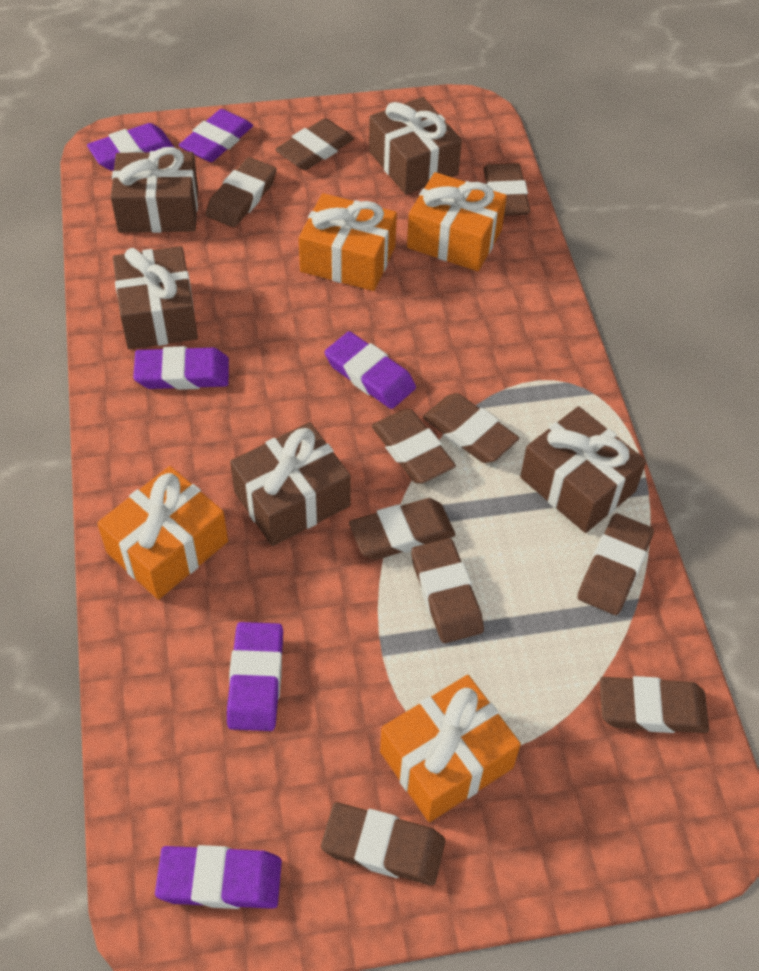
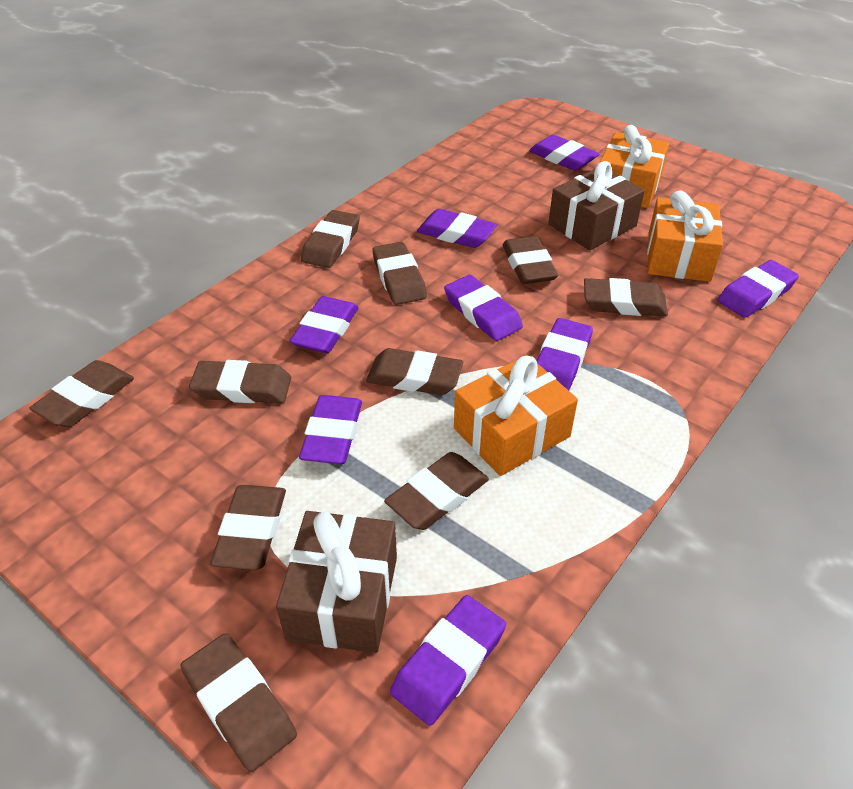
brown gift: 5 -> 2
orange gift: 4 -> 3
purple eraser: 6 -> 8

